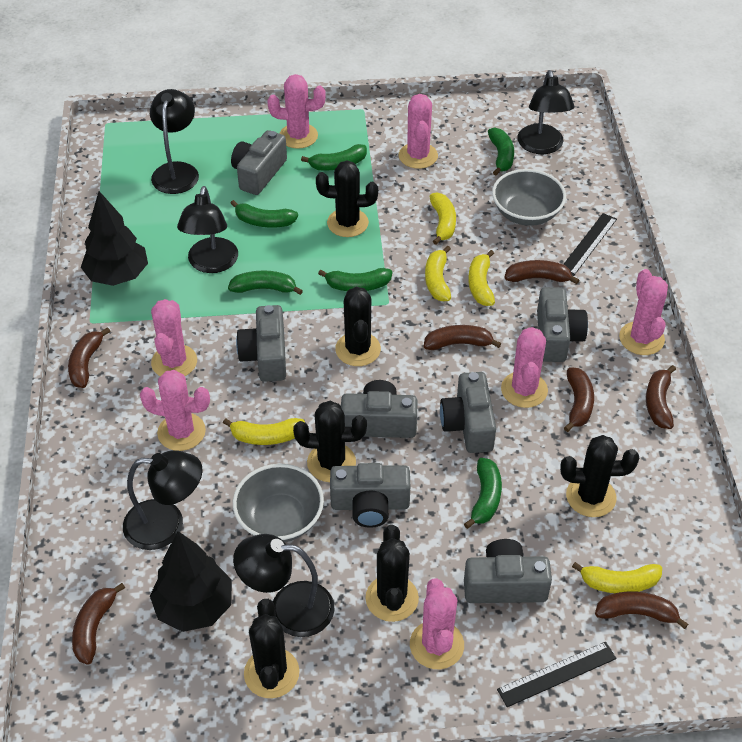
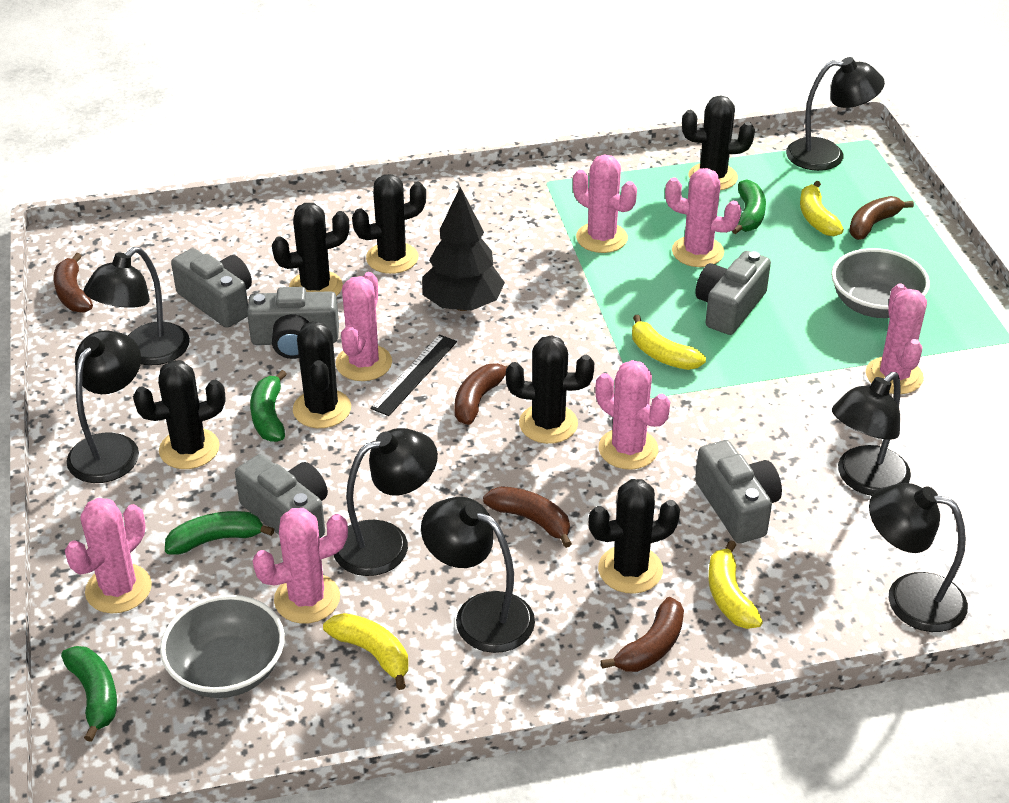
black cactus: 6 -> 7
black lamp: 5 -> 7
black ruler: 2 -> 1
black tree: 2 -> 1
brown banana: 7 -> 5
green banana: 6 -> 4
grey camera: 7 -> 5
yellow banana: 5 -> 4

